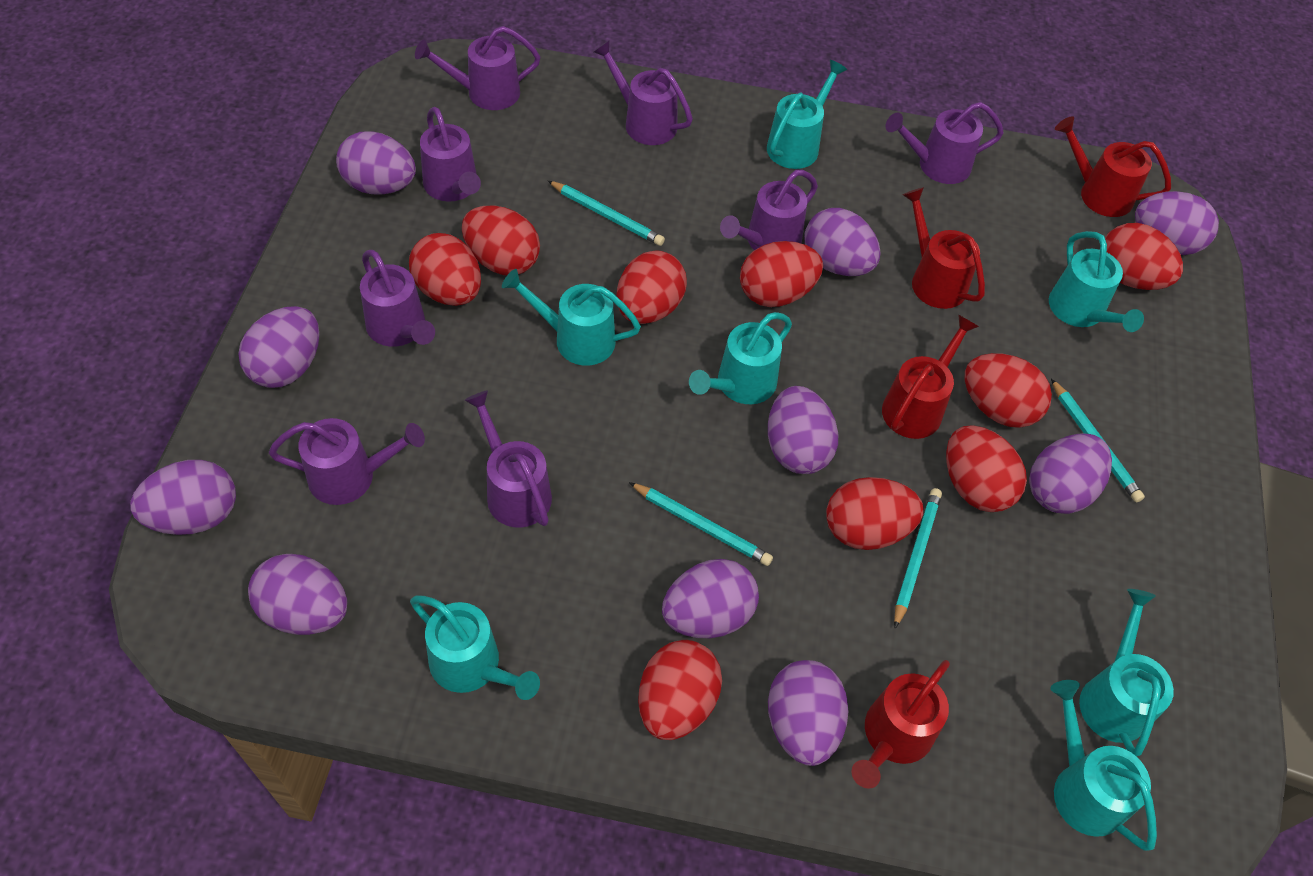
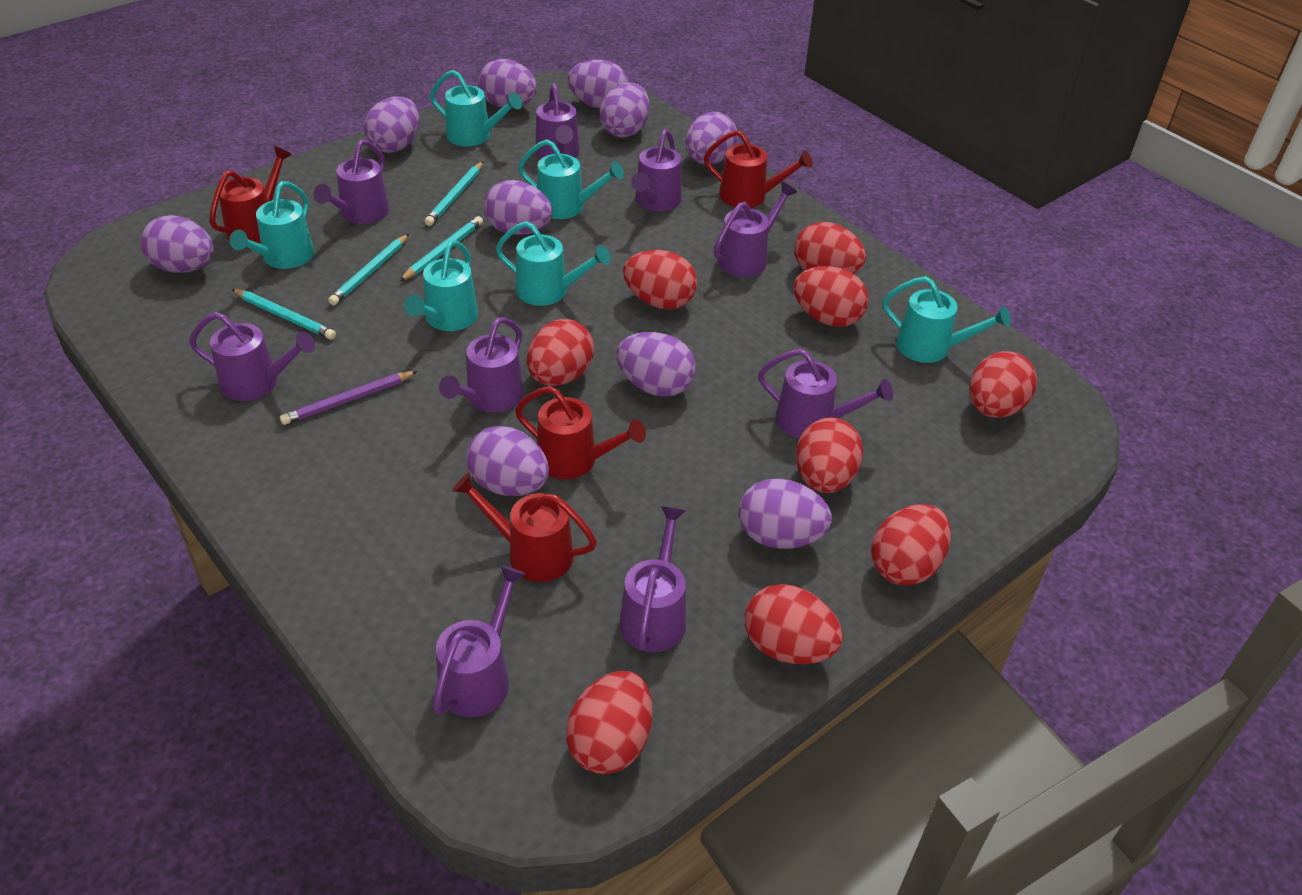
purple pencil: 0 -> 1
purple watering can: 8 -> 9
turquoise watering can: 7 -> 6

